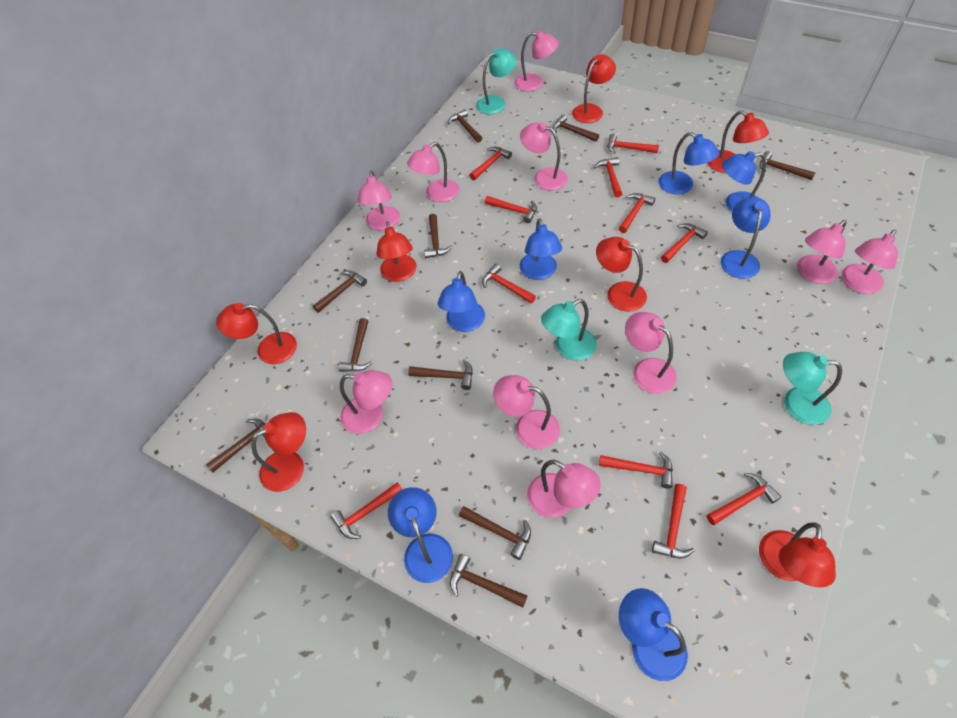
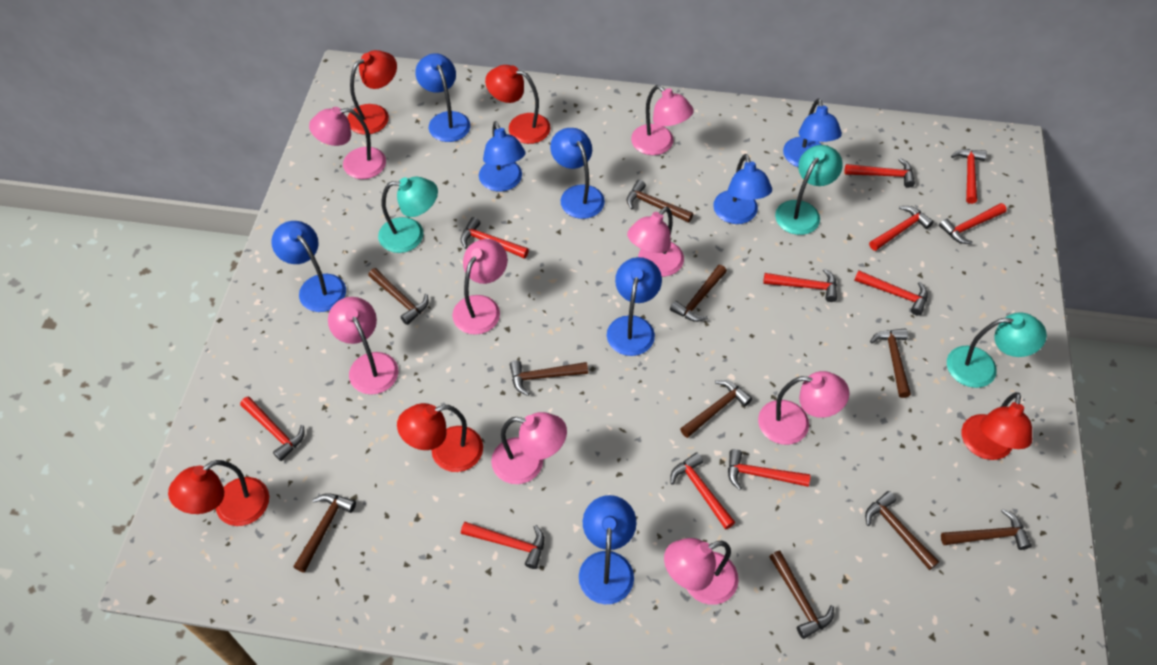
blue lamp: 7 -> 8
pink lamp: 10 -> 8
red lamp: 7 -> 5

